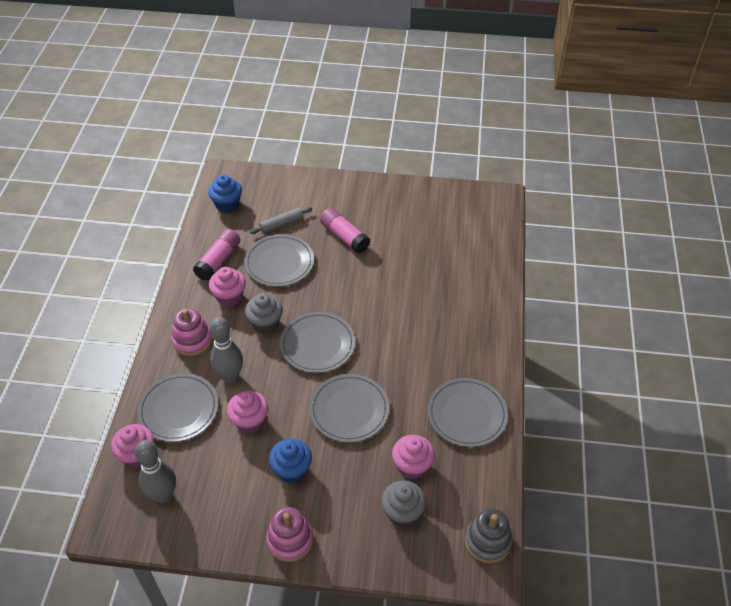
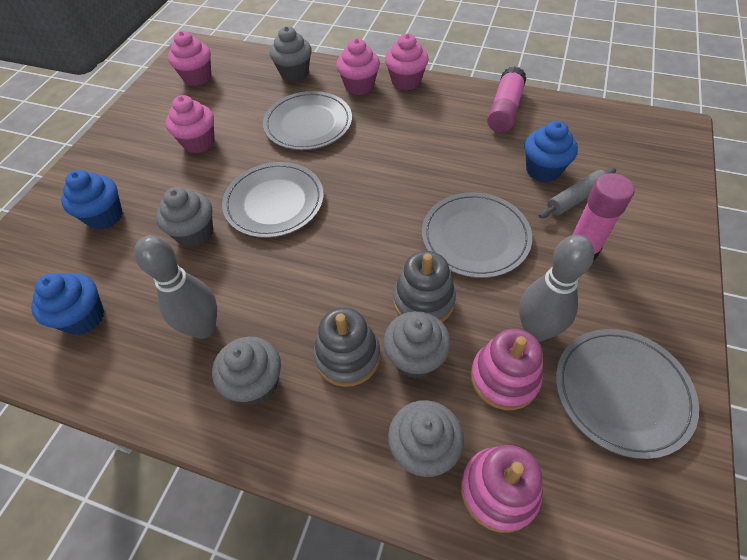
blue cupcake: 2 -> 3
grey cupcake: 2 -> 5
grey plate: 5 -> 4
grey stacking toy: 1 -> 2

